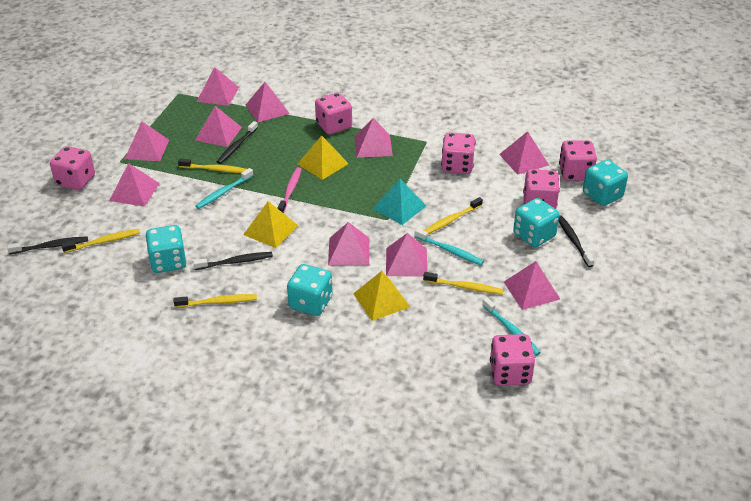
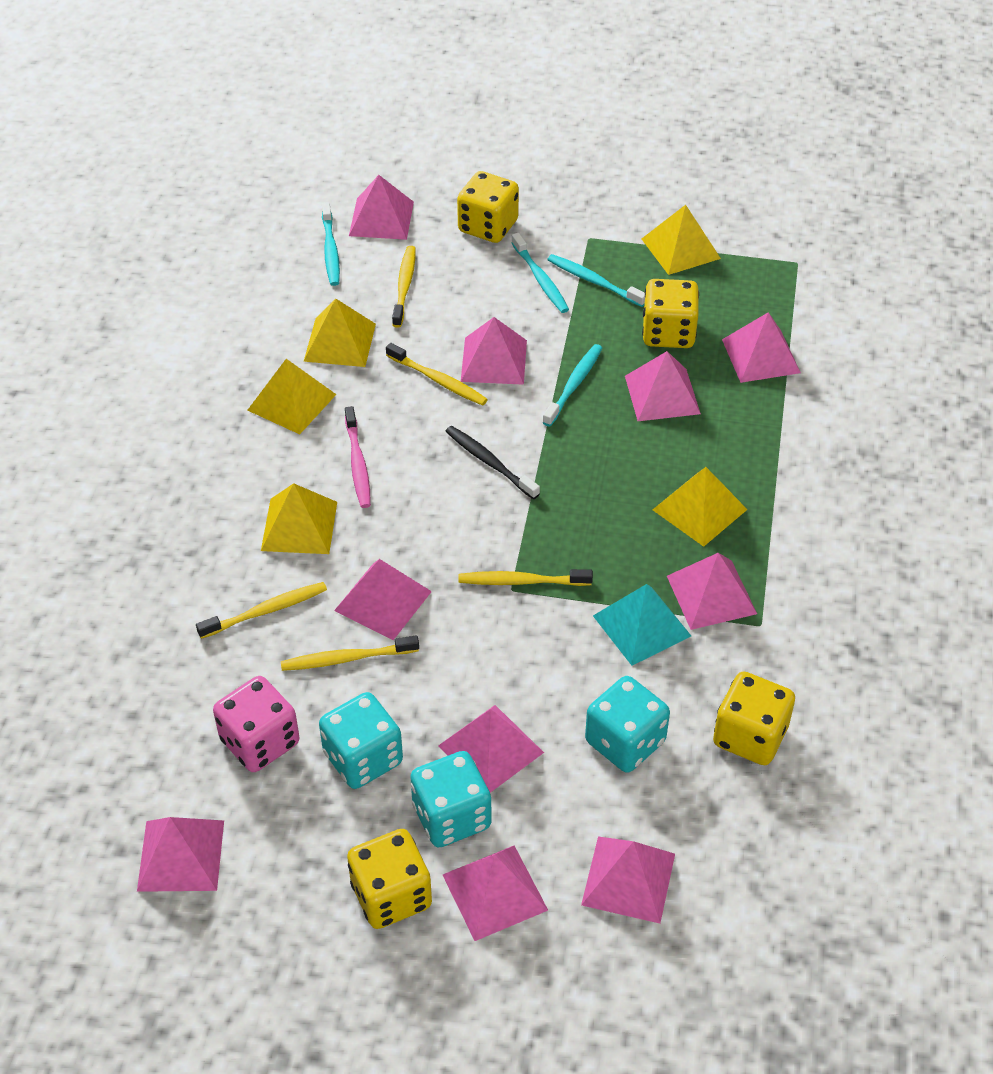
black toothbrush: 4 -> 1
pink dice: 6 -> 1
turquoise dice: 4 -> 3
turquoise toothbrush: 3 -> 4
yellow dice: 0 -> 4
yellow pyramid: 3 -> 5

